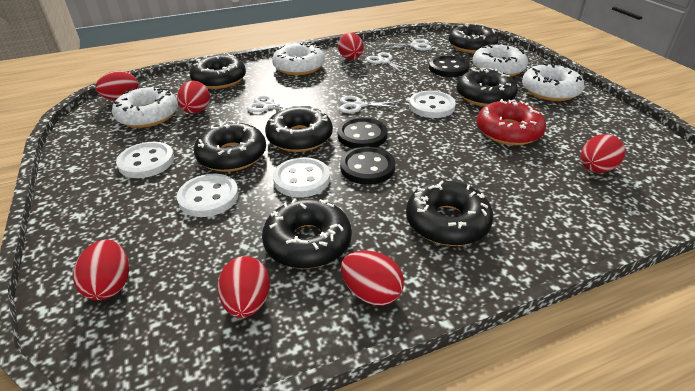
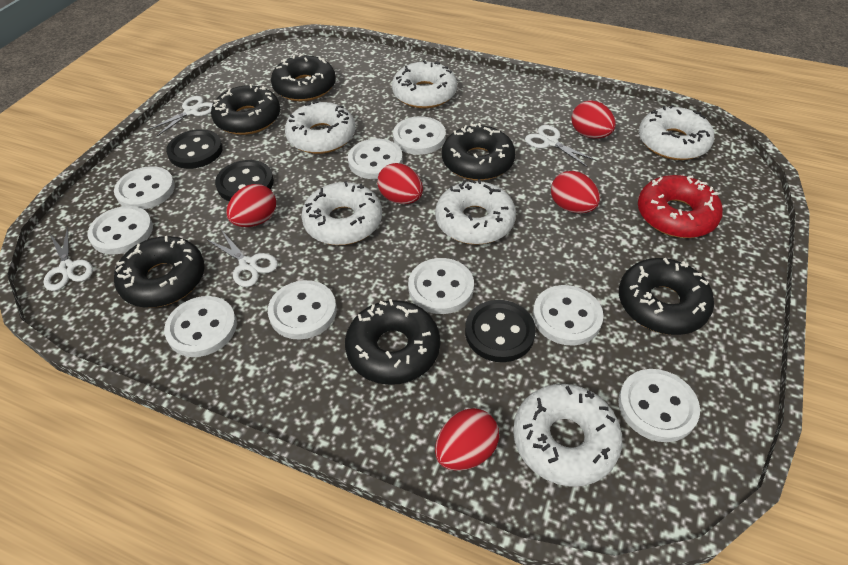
black donut: 7 -> 6
red egg: 7 -> 5
white button: 4 -> 9
white donut: 4 -> 6

